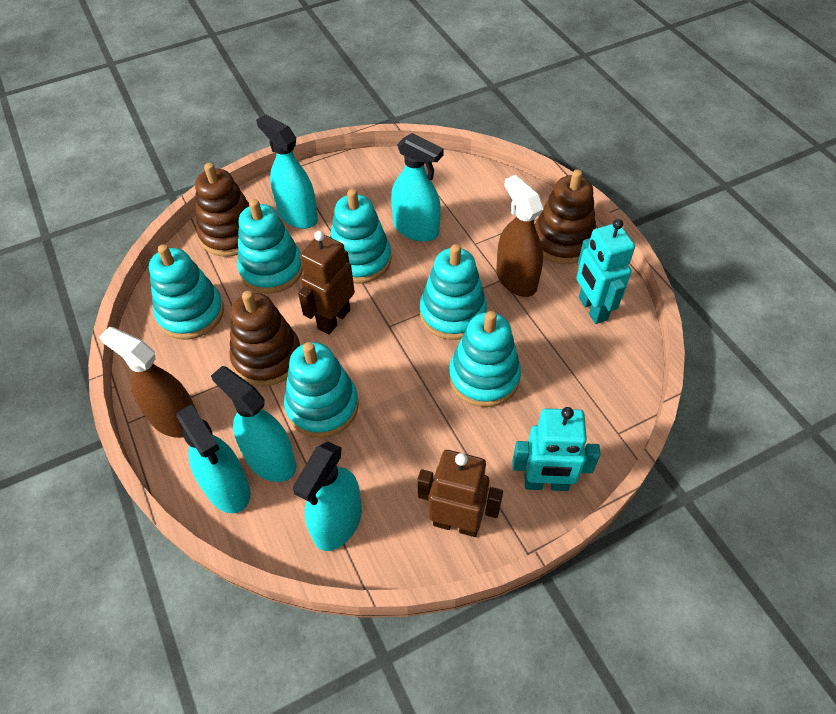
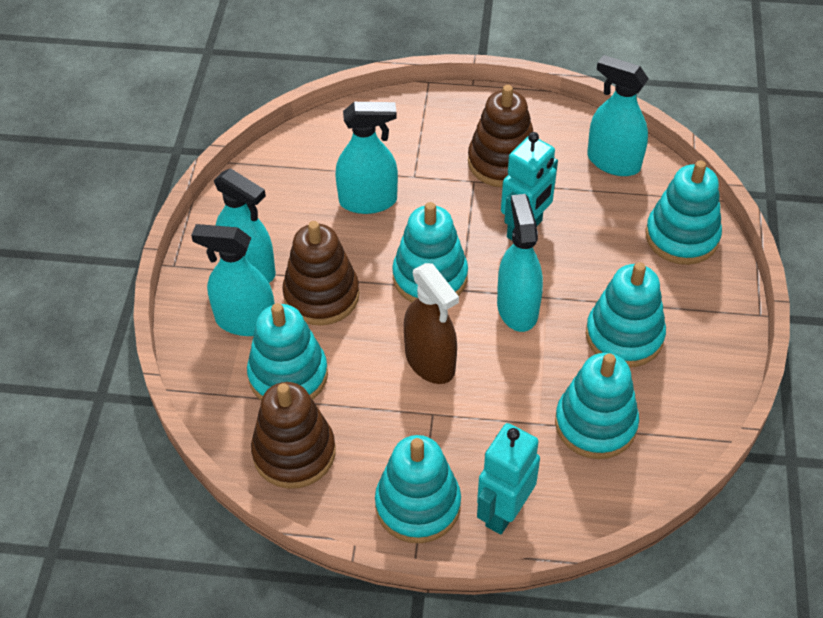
brown robot: 2 -> 0
brown spray bottle: 2 -> 1

